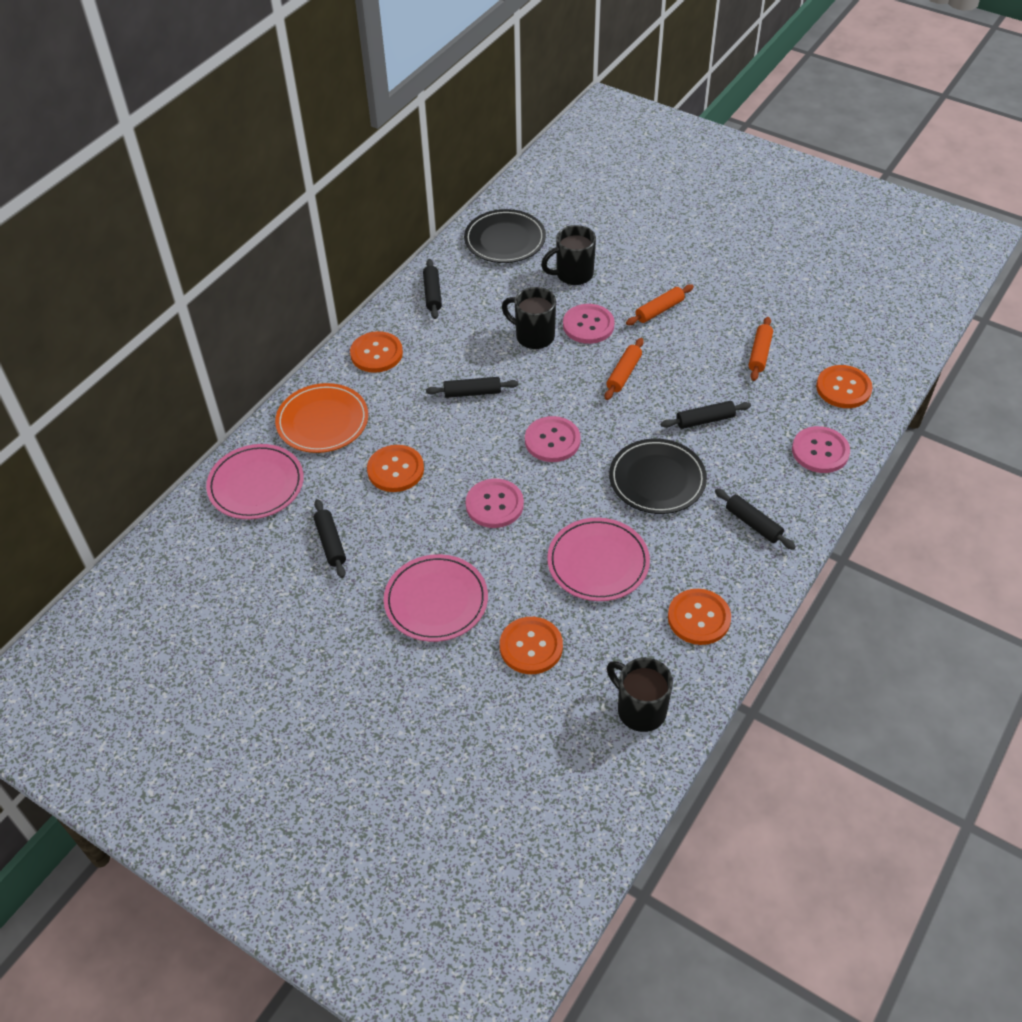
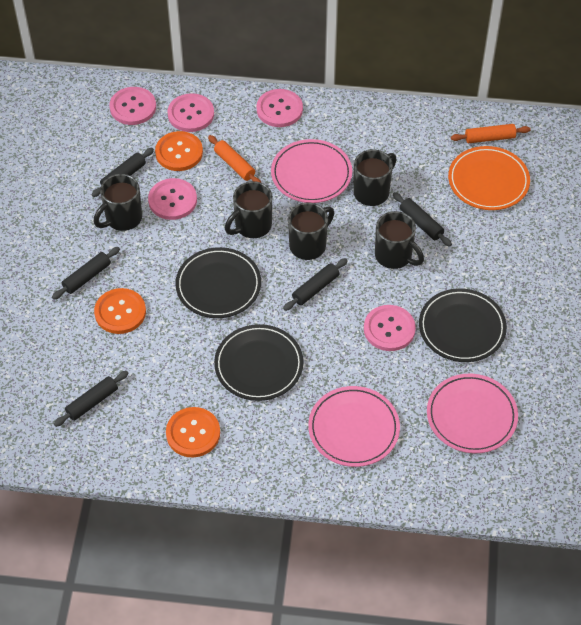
black mug: 3 -> 5
black plate: 2 -> 3
orange button: 5 -> 3
orange rolling pin: 3 -> 2
pink button: 4 -> 5

